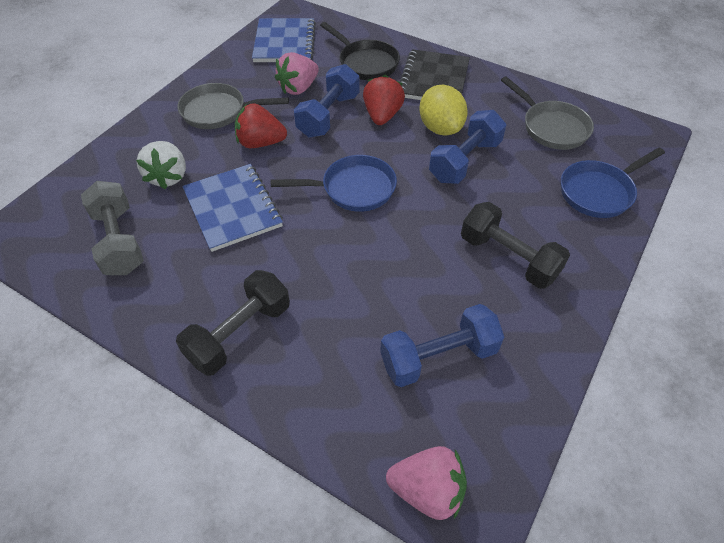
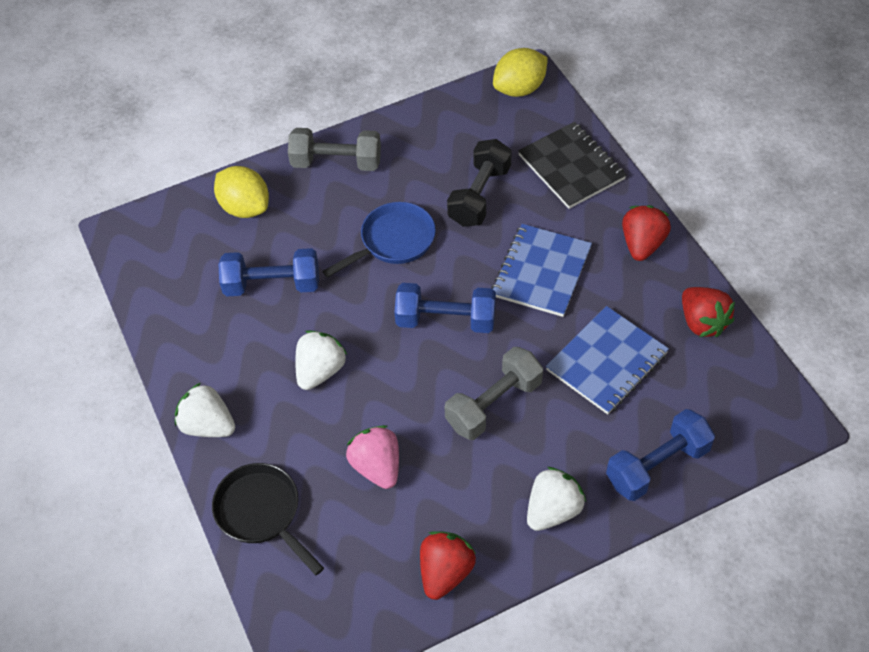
black dumbbell: 2 -> 1
blue pan: 2 -> 1
grey dumbbell: 1 -> 2
grey pan: 2 -> 0
pink strawberry: 2 -> 1
red strawberry: 2 -> 3
white strawberry: 1 -> 3
yellow lemon: 1 -> 2

